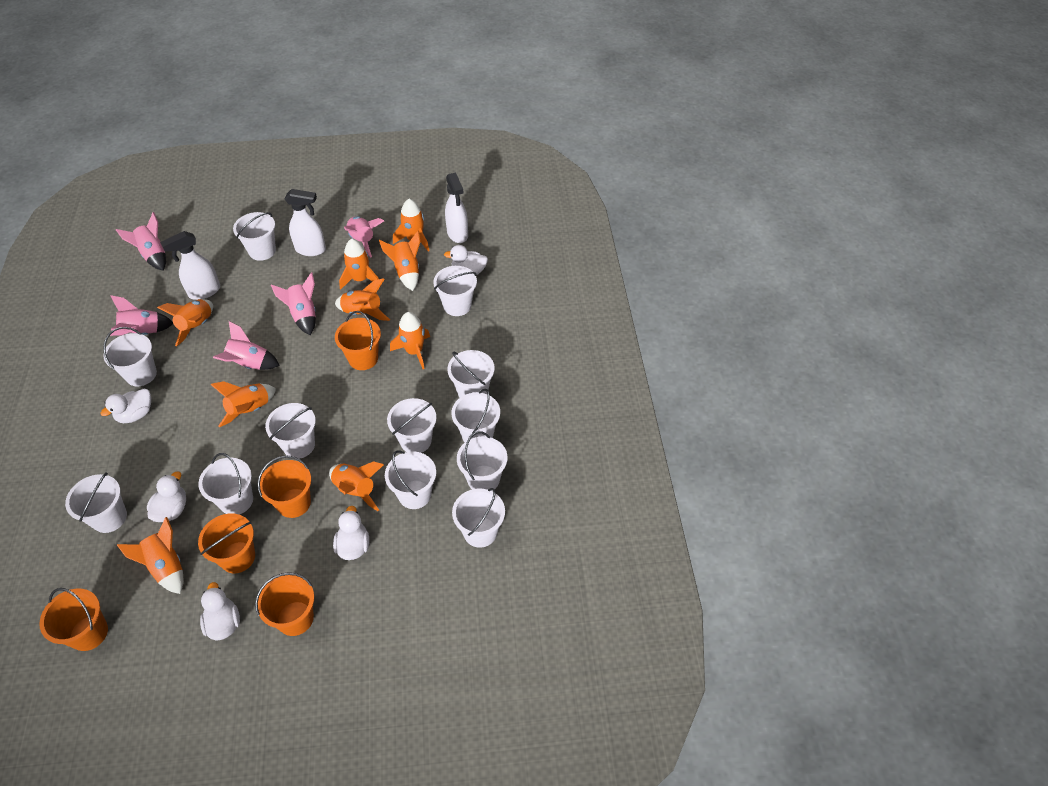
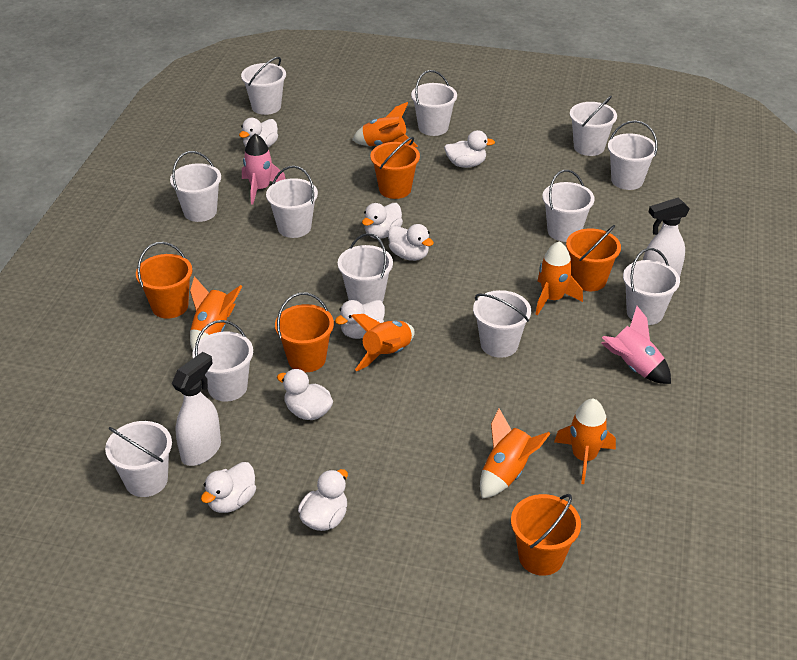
orange rocket: 9 -> 6
pink rocket: 5 -> 2
white duck: 5 -> 8
white spray bottle: 3 -> 2

